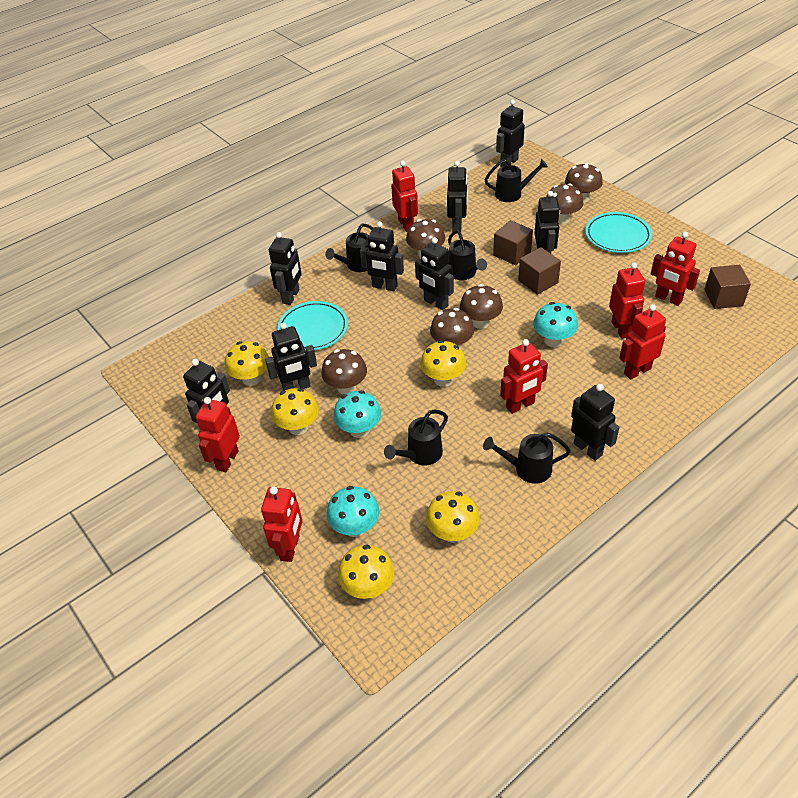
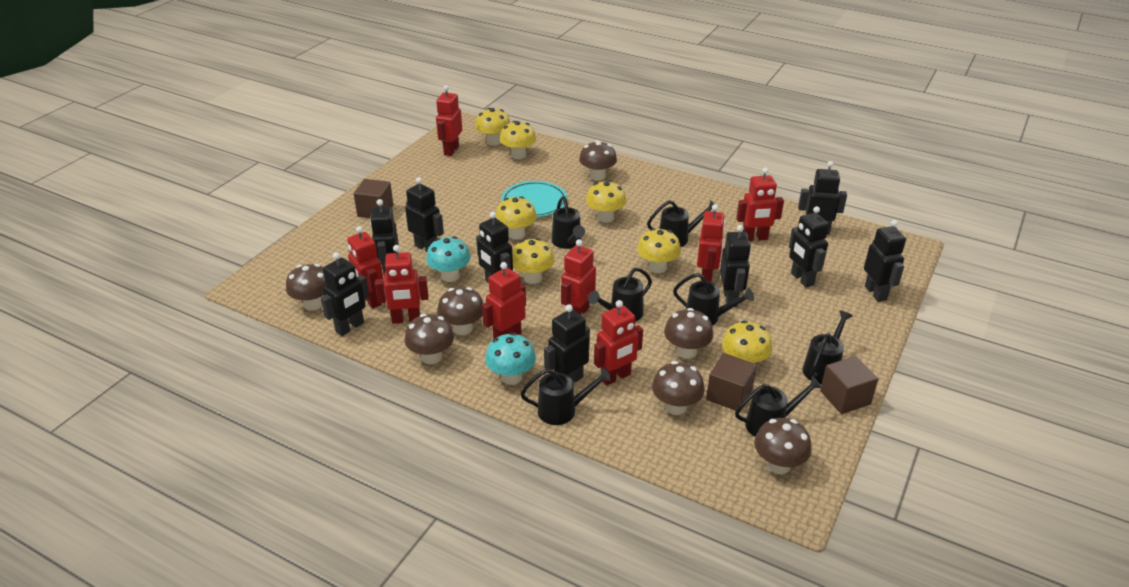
black watering can: 5 -> 7
brown mushroom: 6 -> 7
red robot: 7 -> 8
turquoise mushroom: 3 -> 2
turquoise plate: 2 -> 1
yellow mushroom: 5 -> 7

